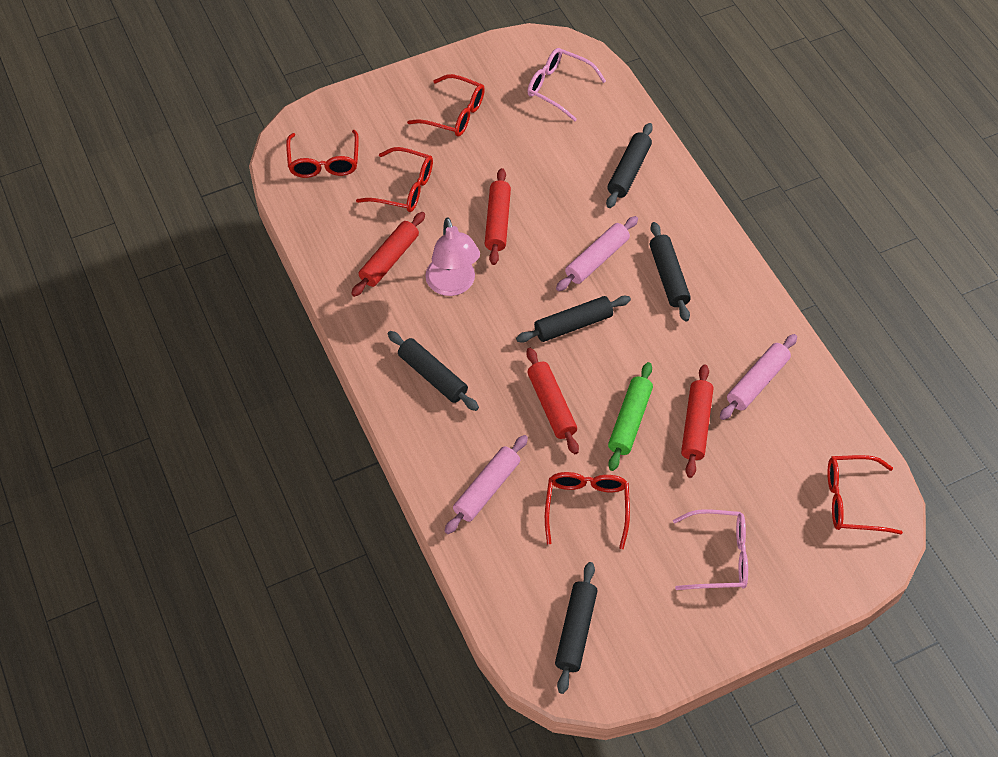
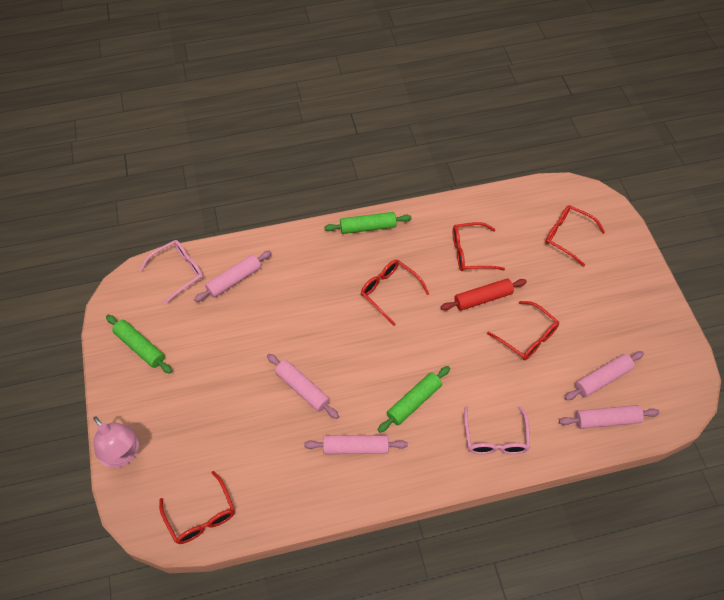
black rolling pin: 5 -> 0
green rolling pin: 1 -> 3
pink rolling pin: 3 -> 5
red rolling pin: 4 -> 1

